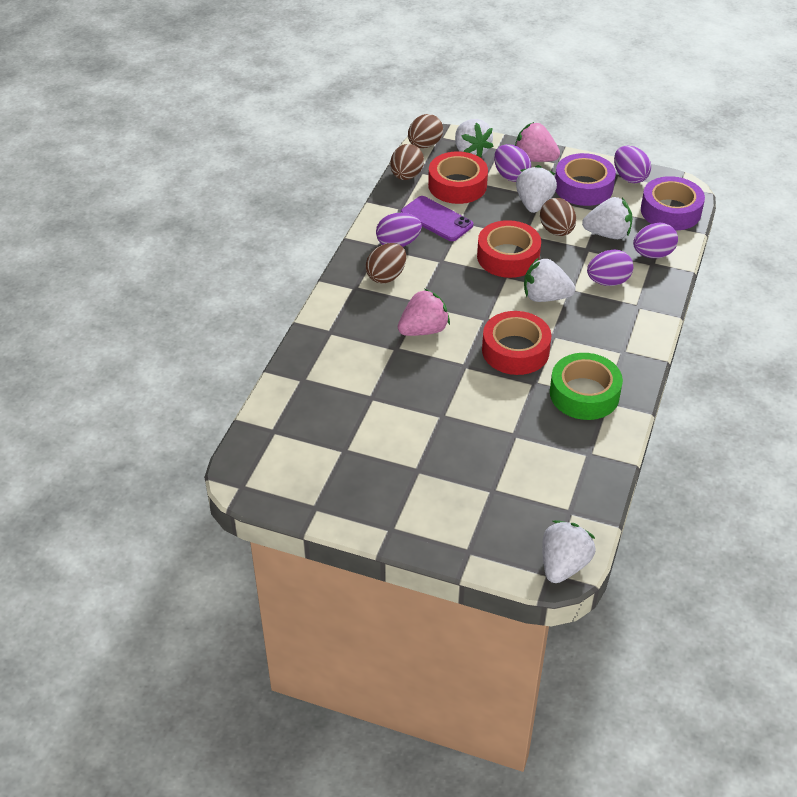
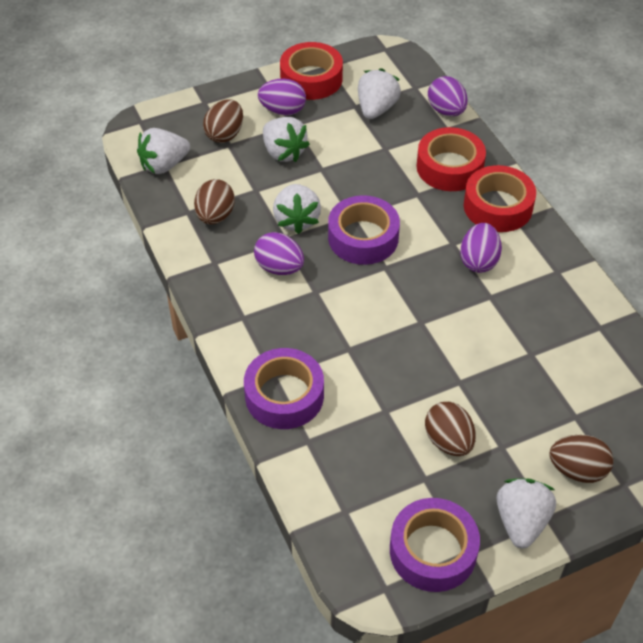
green tape: 1 -> 0
pink strawberry: 2 -> 0
purple egg: 5 -> 4
purple phone: 1 -> 0
purple tape: 2 -> 3

